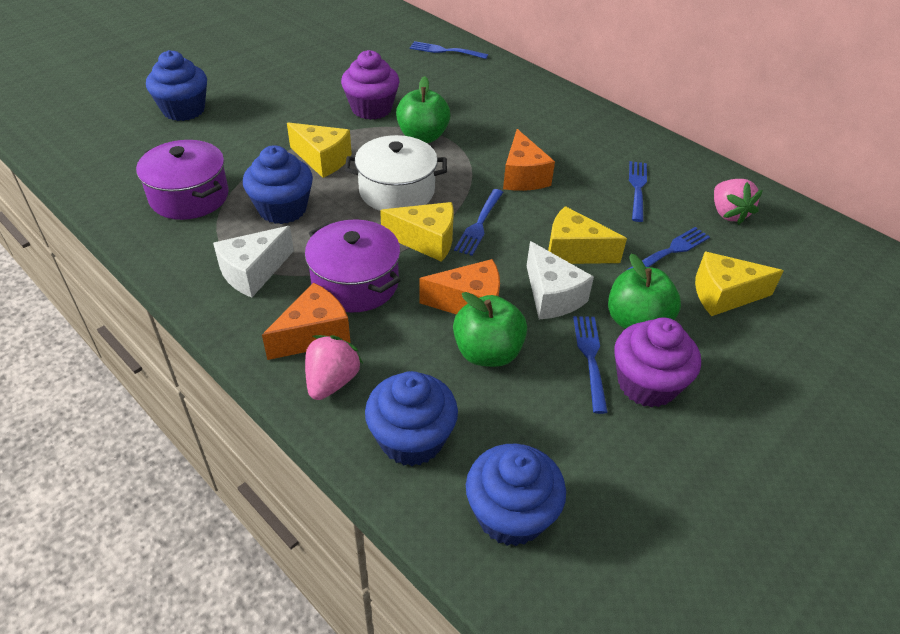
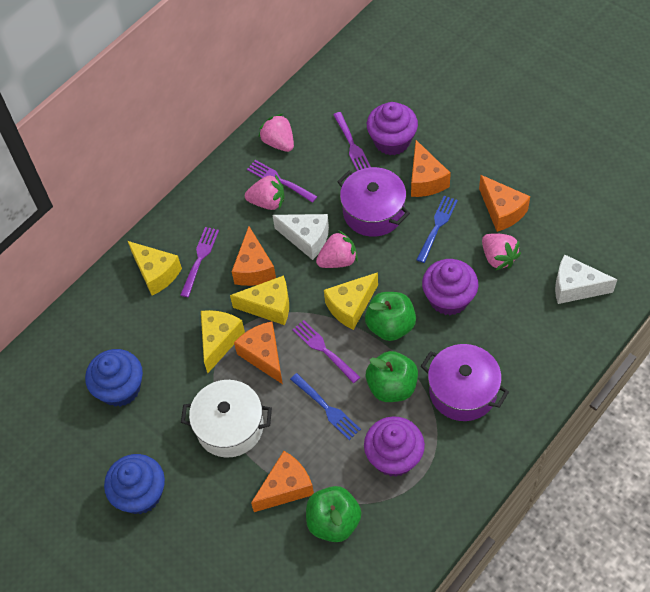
blue cupcake: 4 -> 2
blue fork: 5 -> 2
orange cheese: 3 -> 5
pink strawberry: 2 -> 4
purple cupcake: 2 -> 3
purple fork: 0 -> 4

